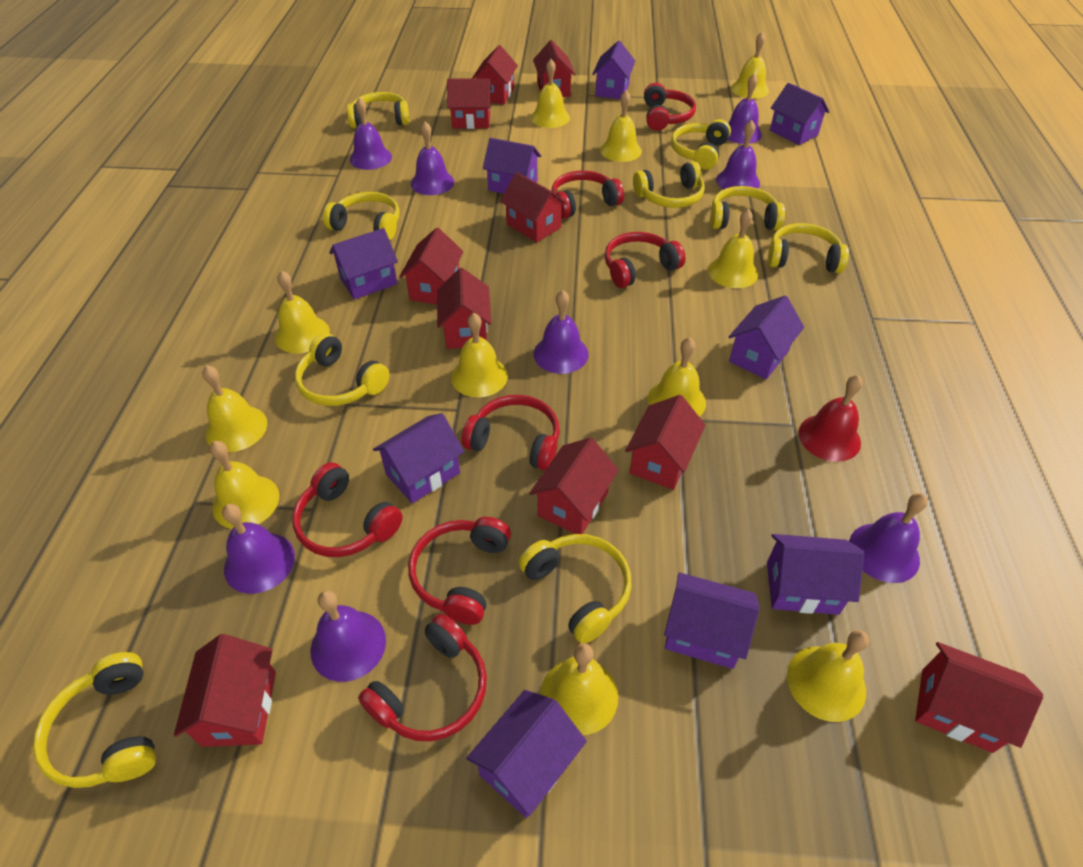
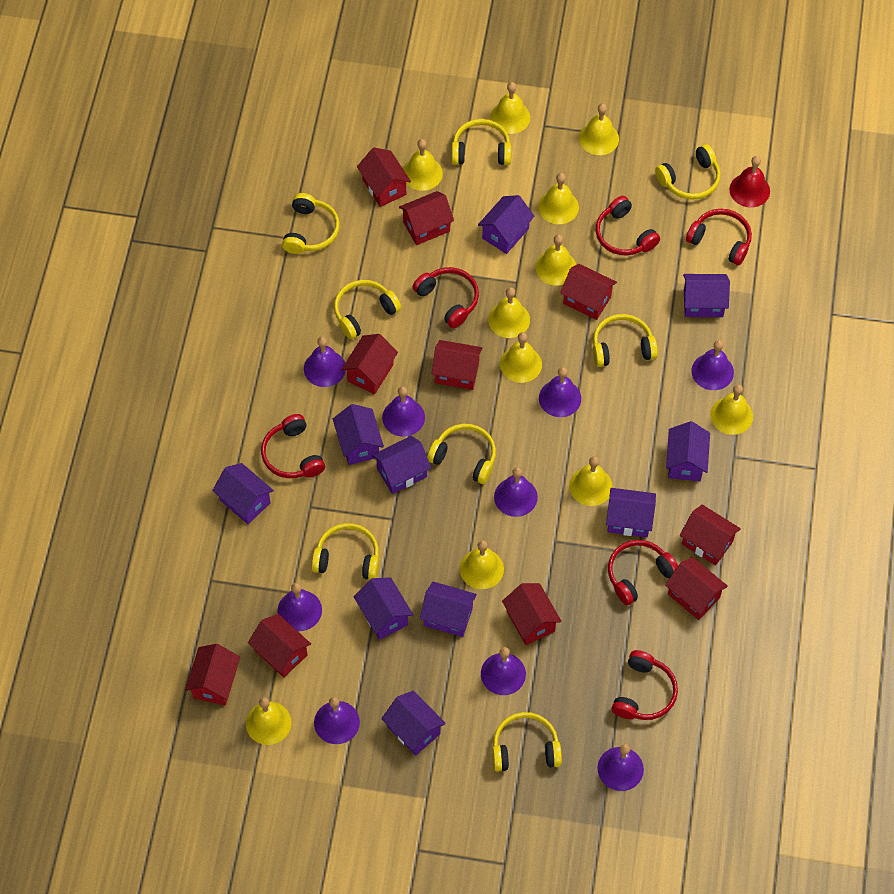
purple bell: 8 -> 9
purple house: 9 -> 10
red headphones: 7 -> 6
yellow headphones: 9 -> 8

